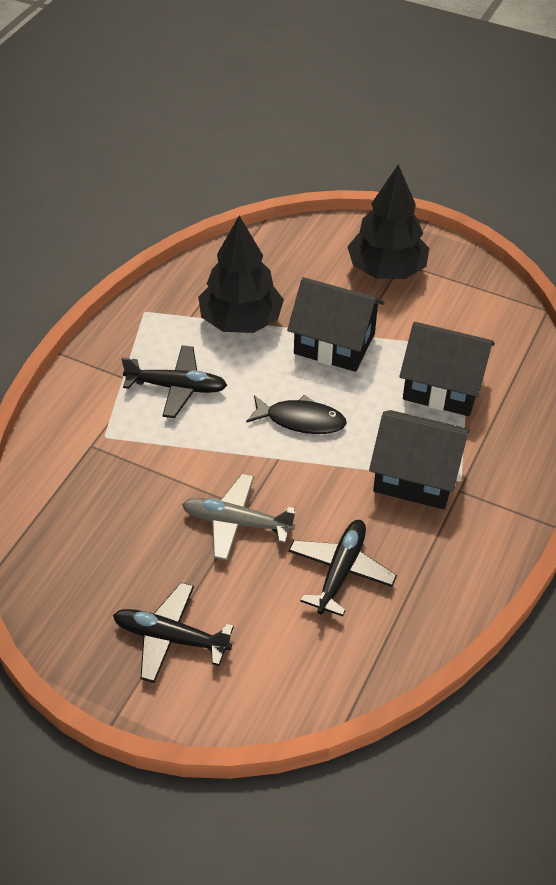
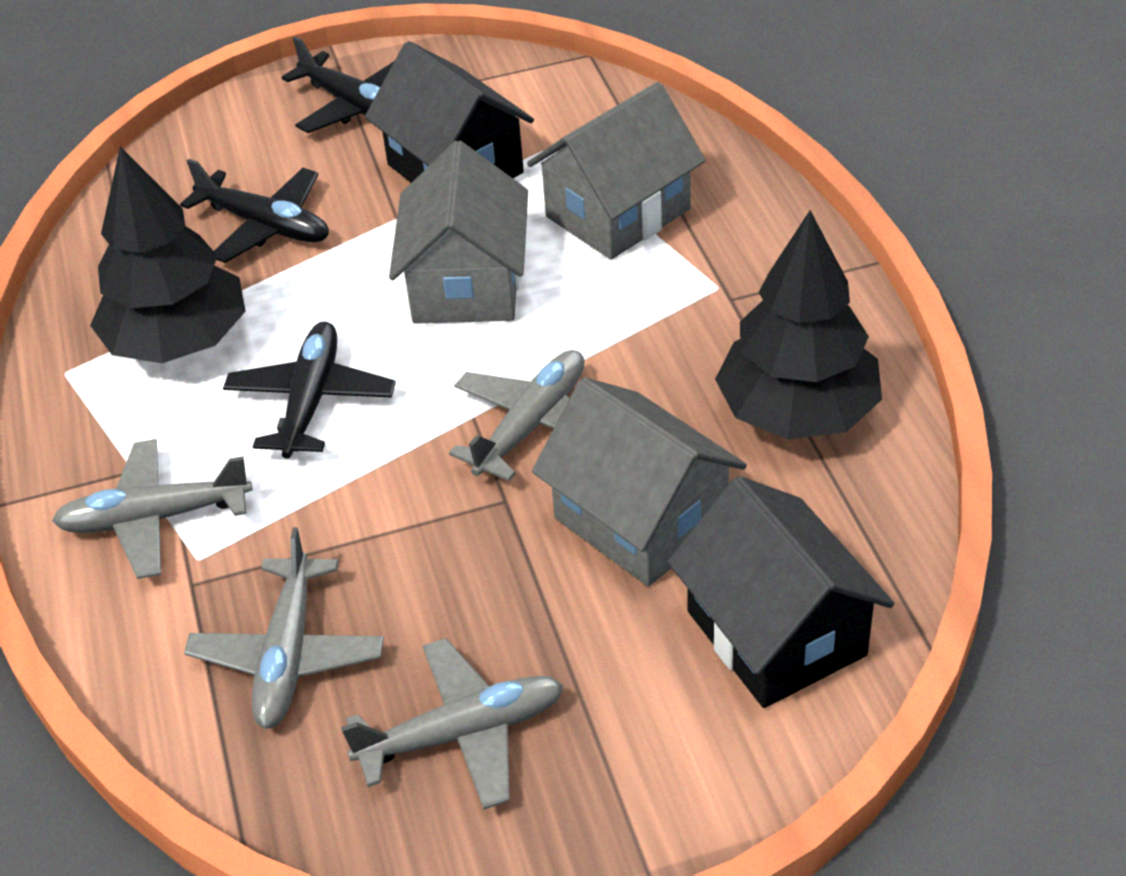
black fish: 1 -> 0
black house: 3 -> 2
grey house: 0 -> 3
grey plane: 1 -> 4

